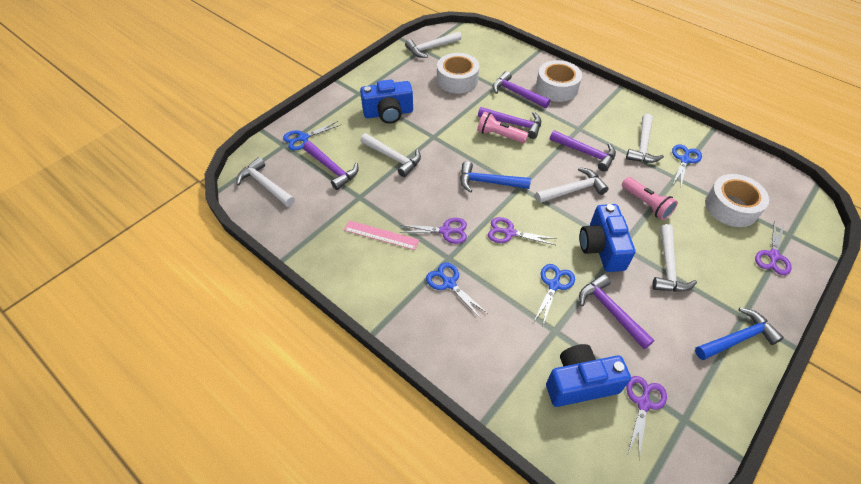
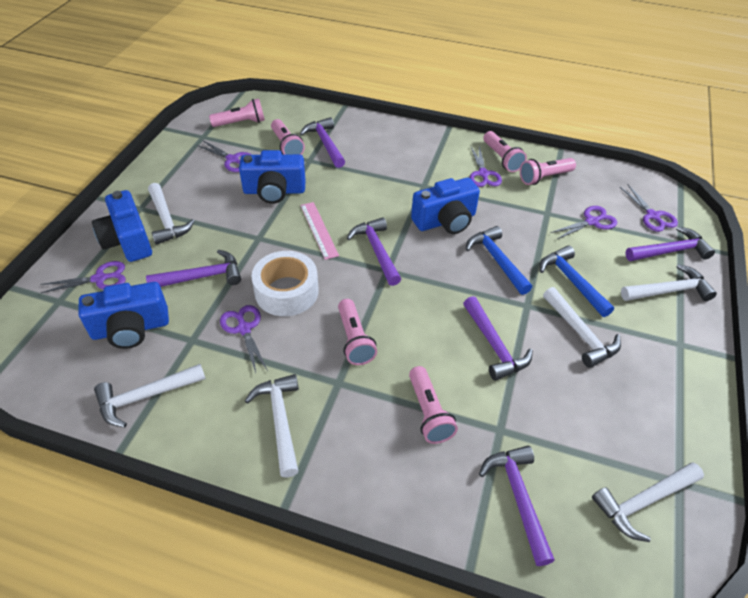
blue camera: 3 -> 4
blue scissors: 4 -> 0
pink flashlight: 2 -> 6
purple hammer: 5 -> 6
purple scissors: 4 -> 6
white tape: 3 -> 1

